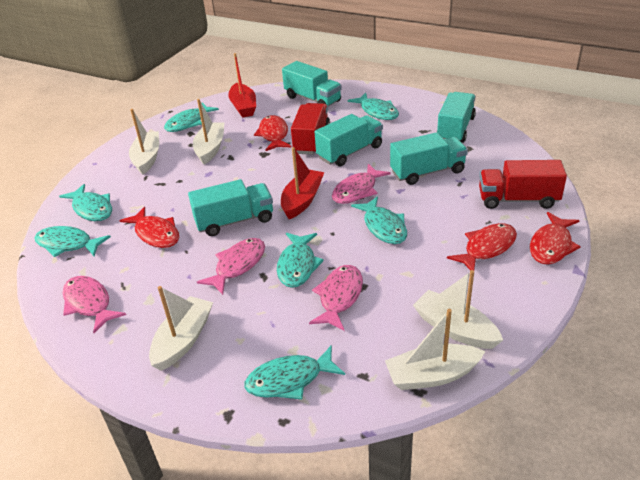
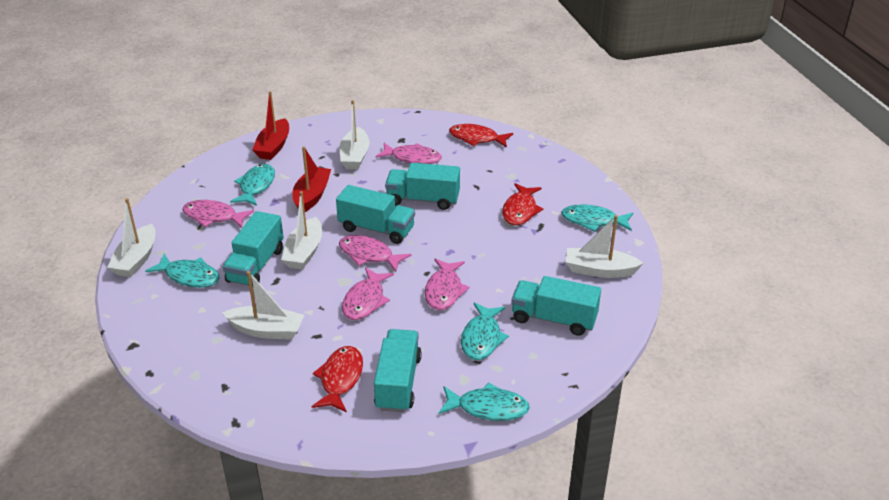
pink fish: 4 -> 5
red fish: 4 -> 3
red truck: 2 -> 0
turquoise fish: 7 -> 5

